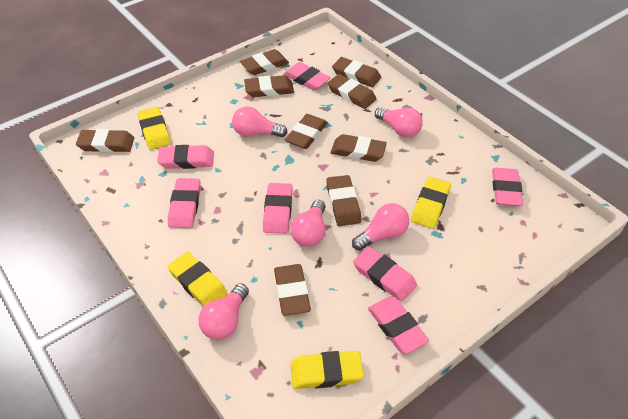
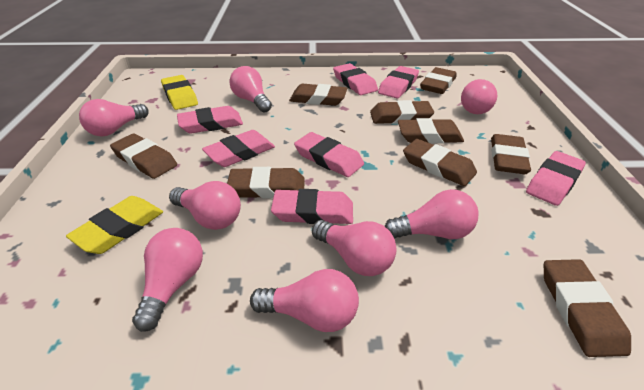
pink light bulb: 5 -> 8
yellow eraser: 4 -> 2

